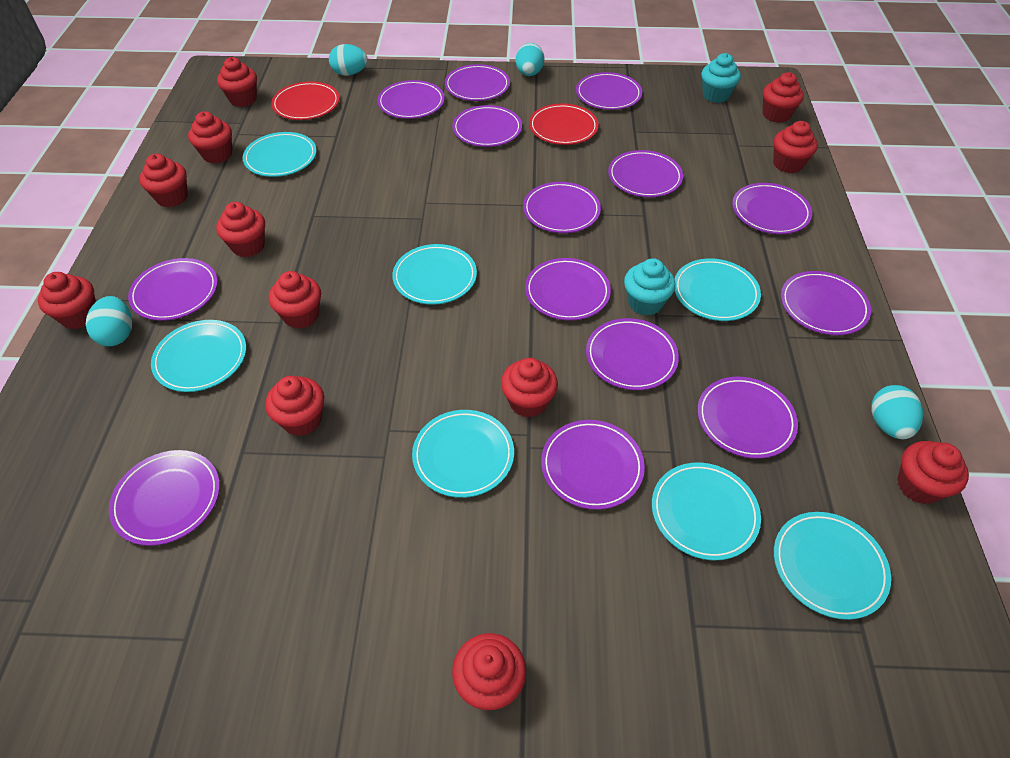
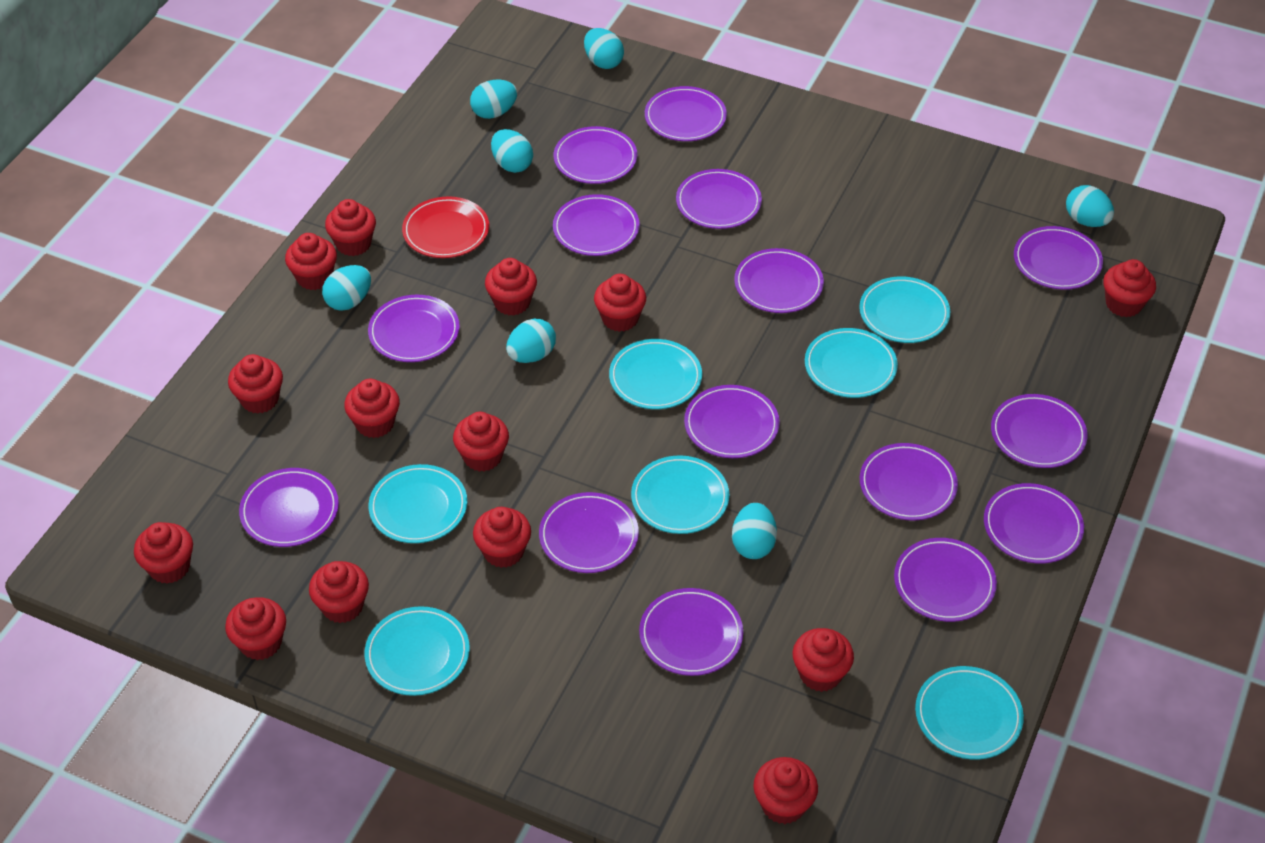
purple plate: 14 -> 15
red cupcake: 12 -> 14
red plate: 2 -> 1
turquoise cupcake: 2 -> 0
turquoise egg: 4 -> 7

